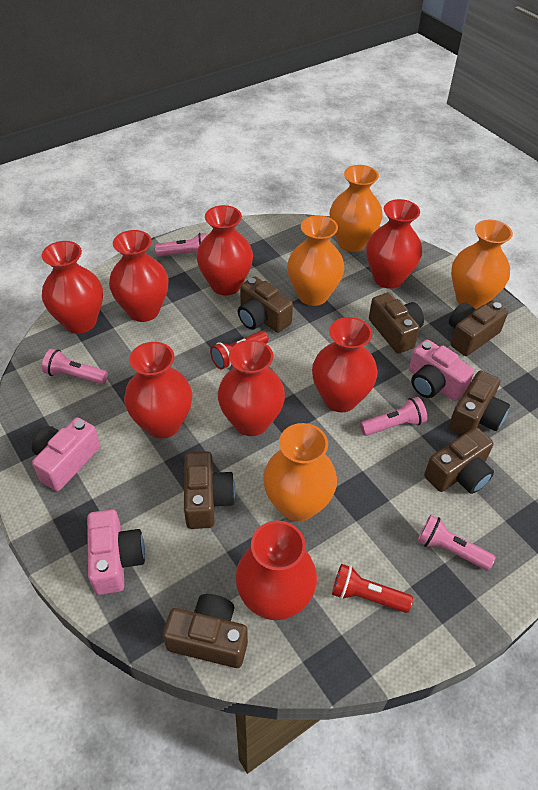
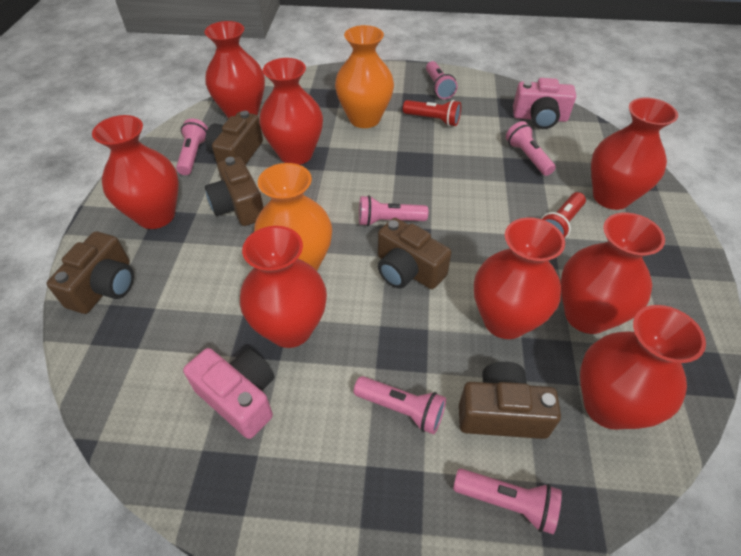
brown camera: 7 -> 5
orange vase: 4 -> 2
pink camera: 3 -> 2
pink flashlight: 4 -> 6

